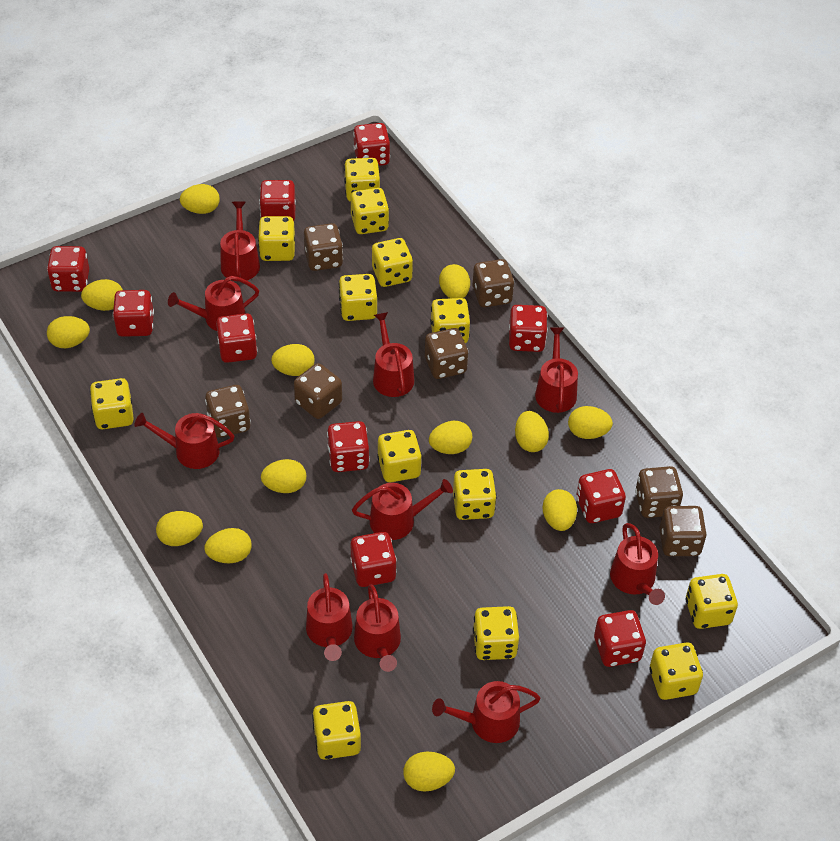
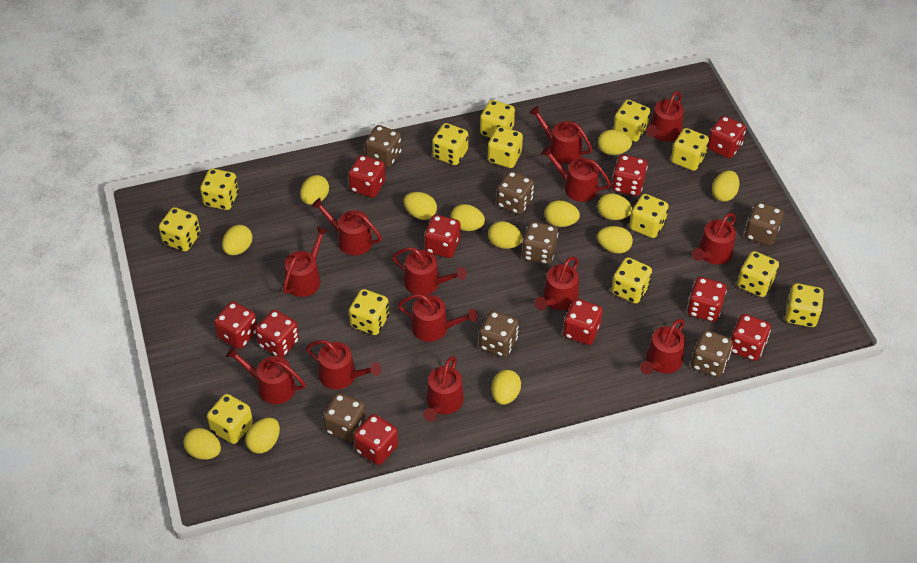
red watering can: 10 -> 13

